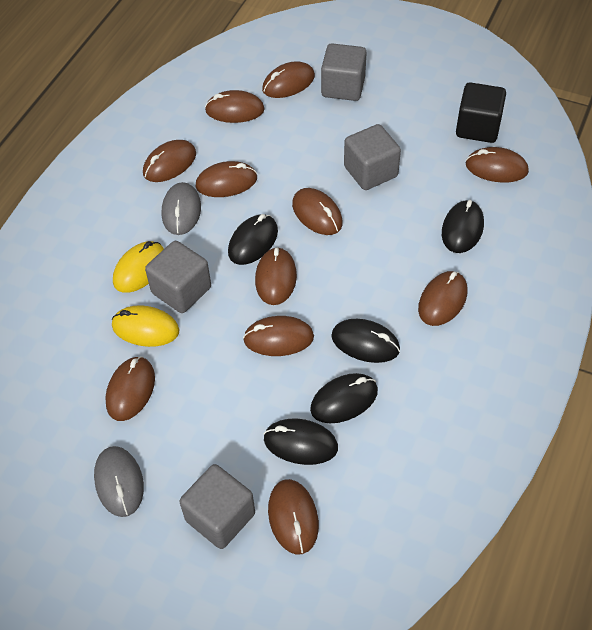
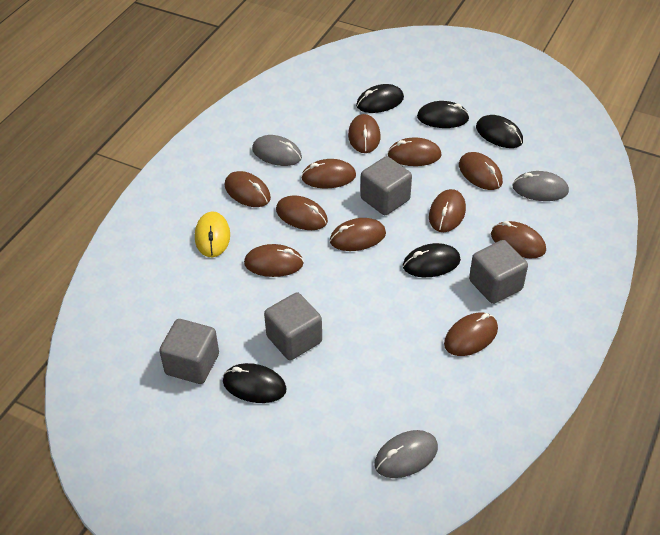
black cube: 1 -> 0
grey mouse: 2 -> 3
yellow mouse: 2 -> 1

